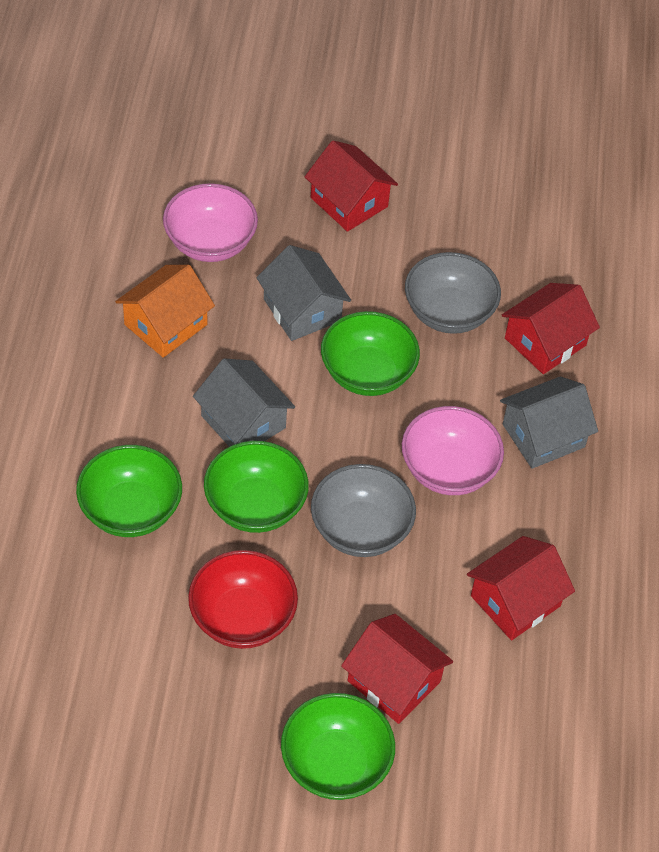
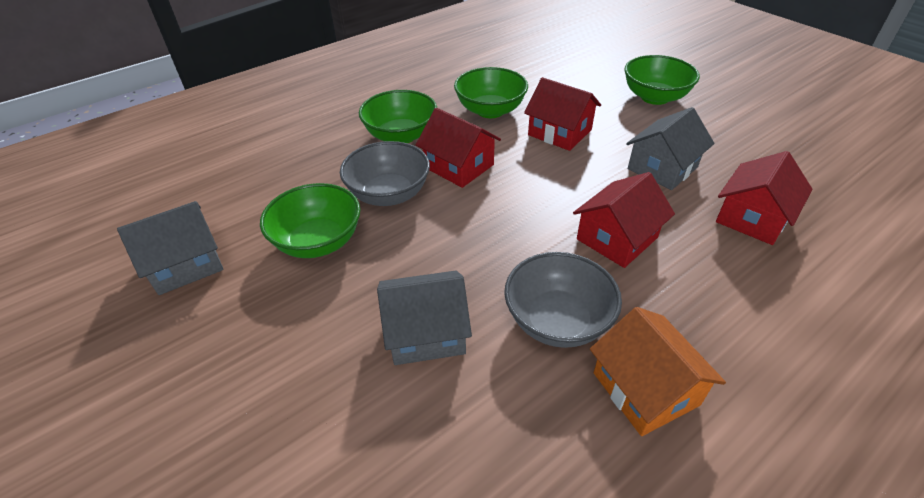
pink bowl: 2 -> 0
red bowl: 1 -> 0

